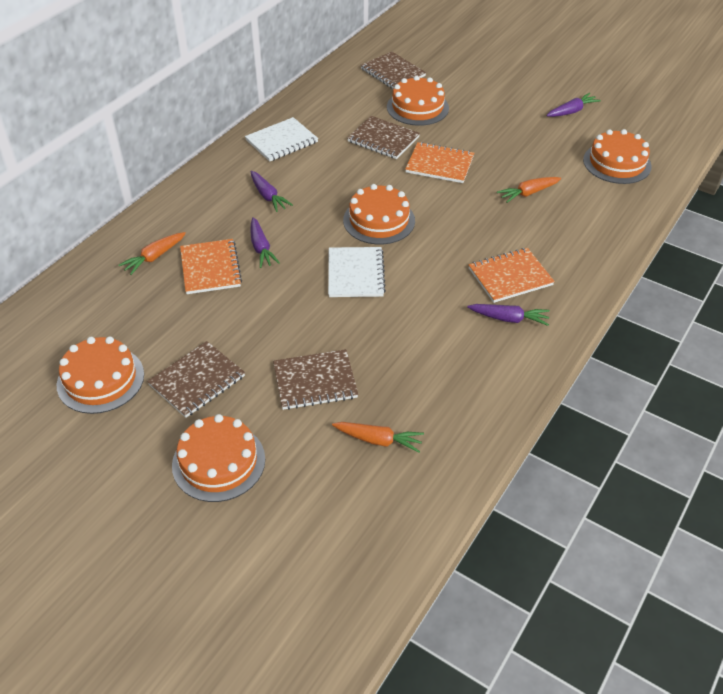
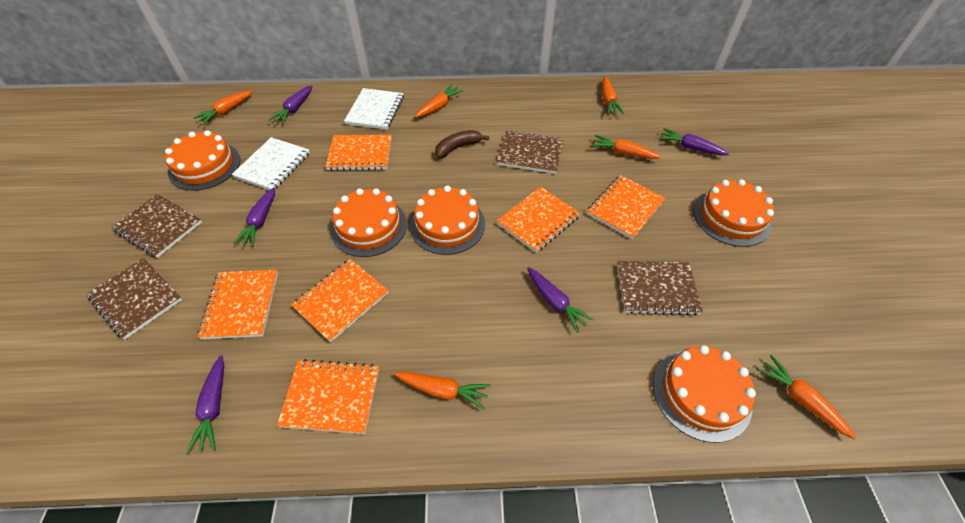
brown banana: 0 -> 1
orange carrot: 3 -> 6
orange notebook: 3 -> 6
purple carrot: 4 -> 5

